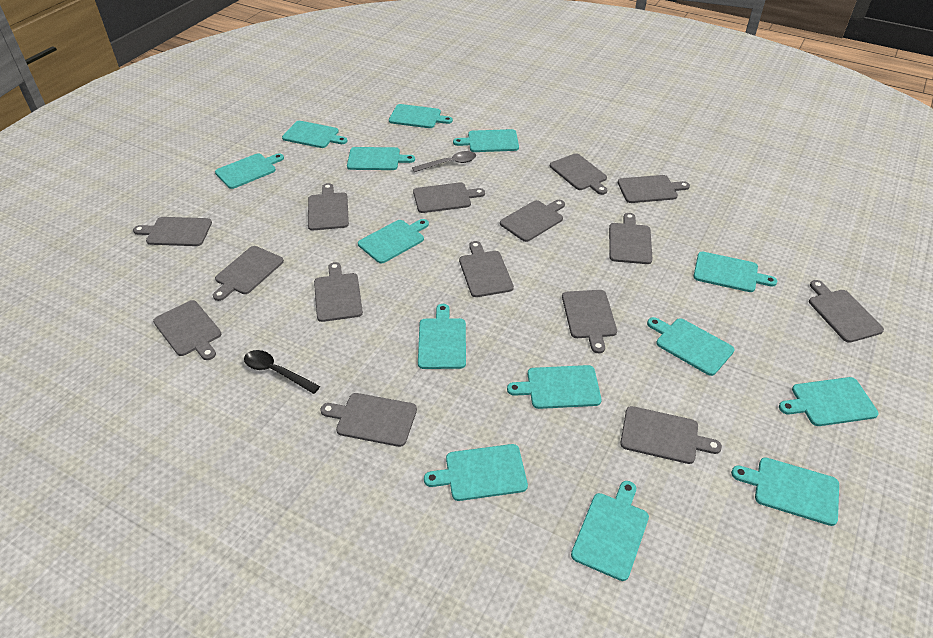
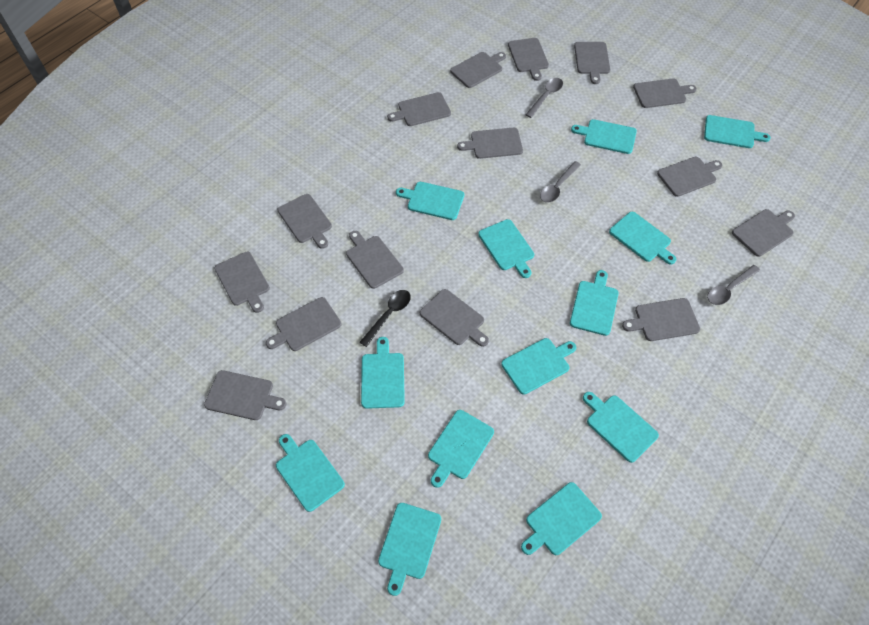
grey spoon: 1 -> 3
turquoise cutting board: 14 -> 13

